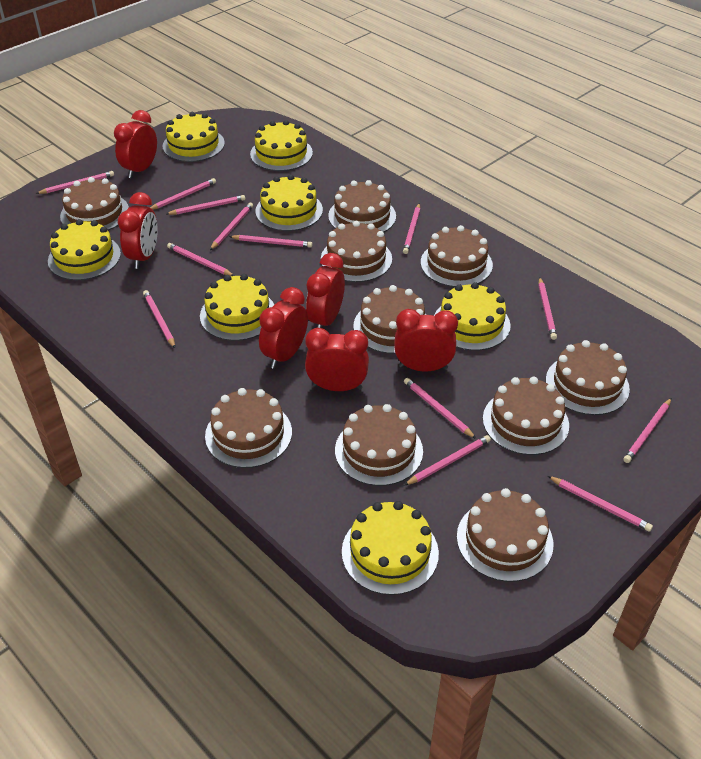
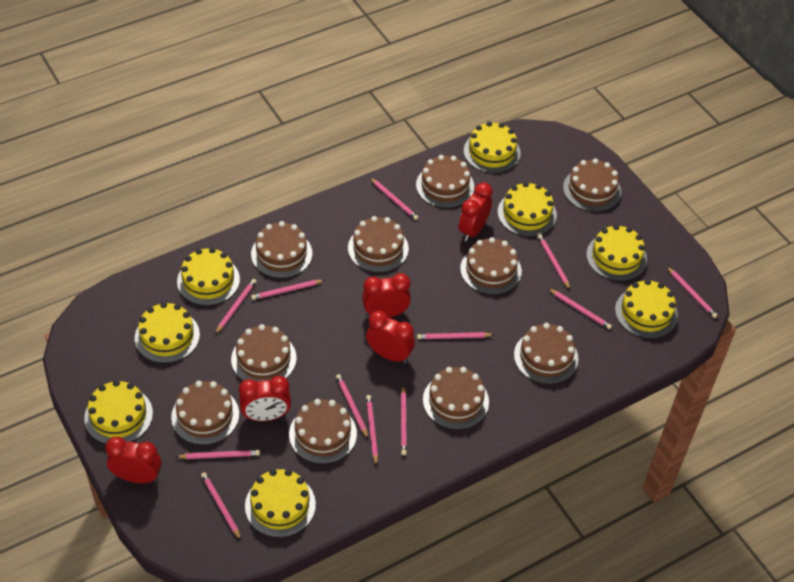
pink pencil: 13 -> 12
red clock: 6 -> 5
yellow cake: 7 -> 8

